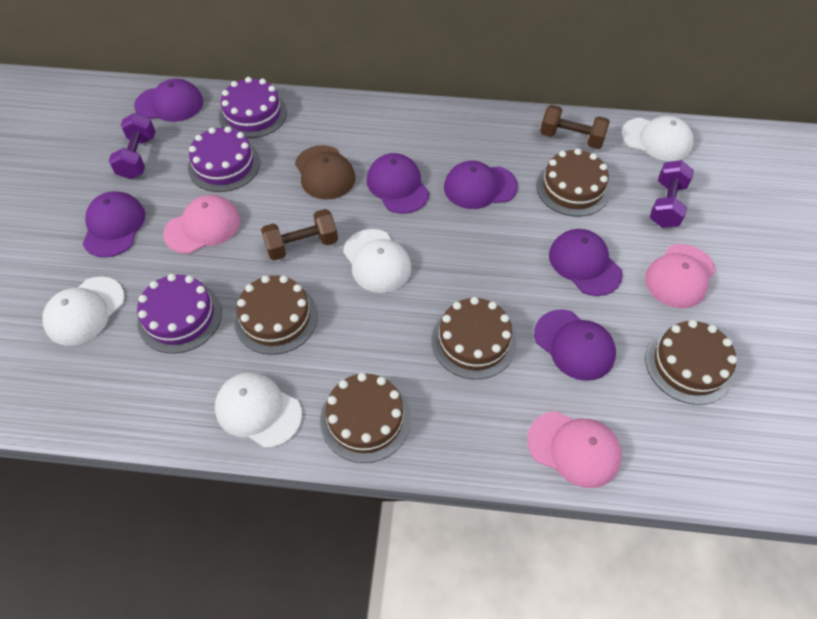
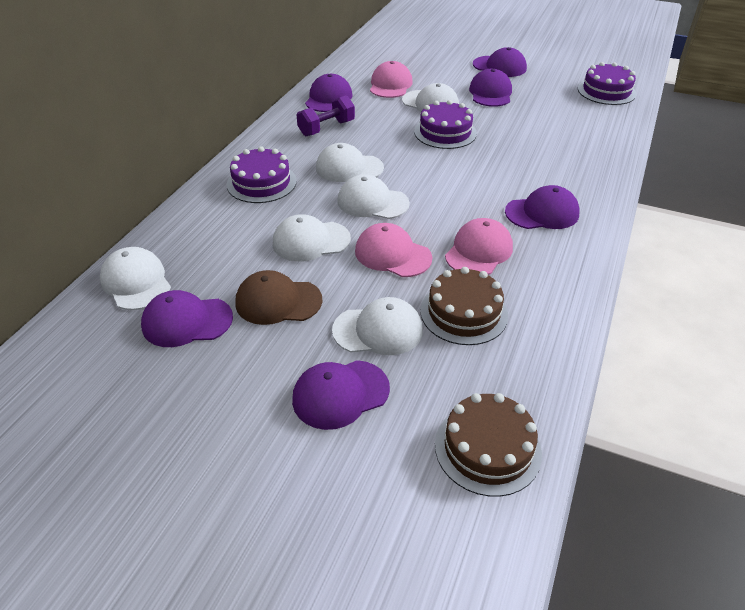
brown cake: 5 -> 2
brown dumbbell: 2 -> 0
purple dumbbell: 2 -> 1
white cap: 4 -> 6

